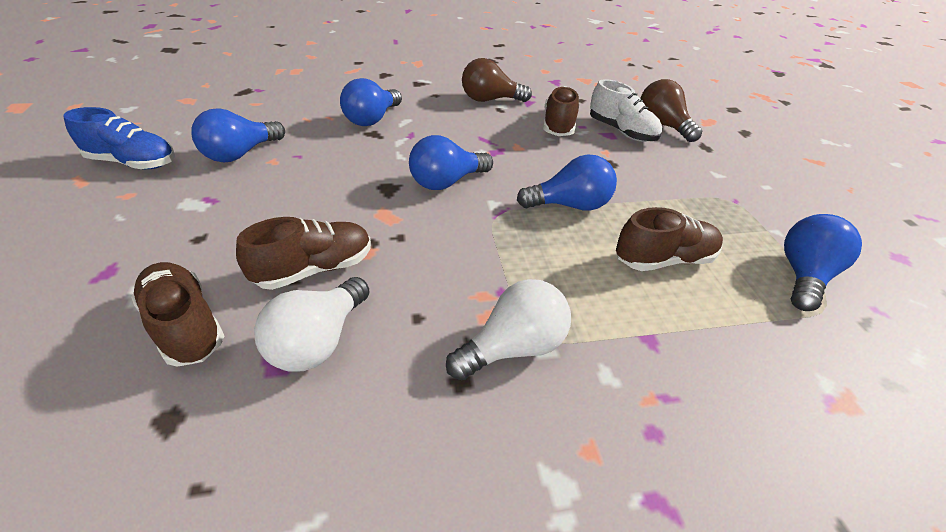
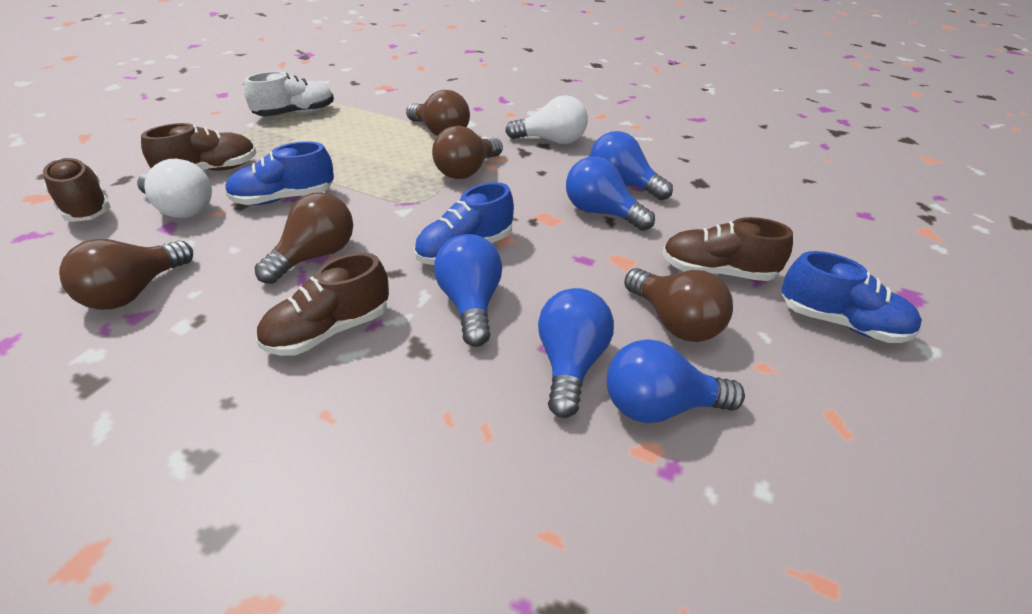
blue shoe: 1 -> 3
brown light bulb: 2 -> 5

